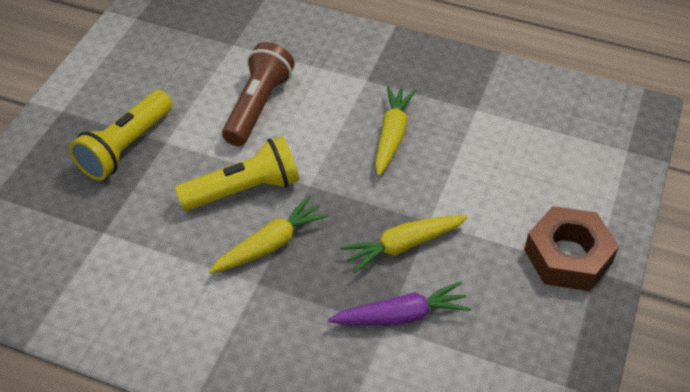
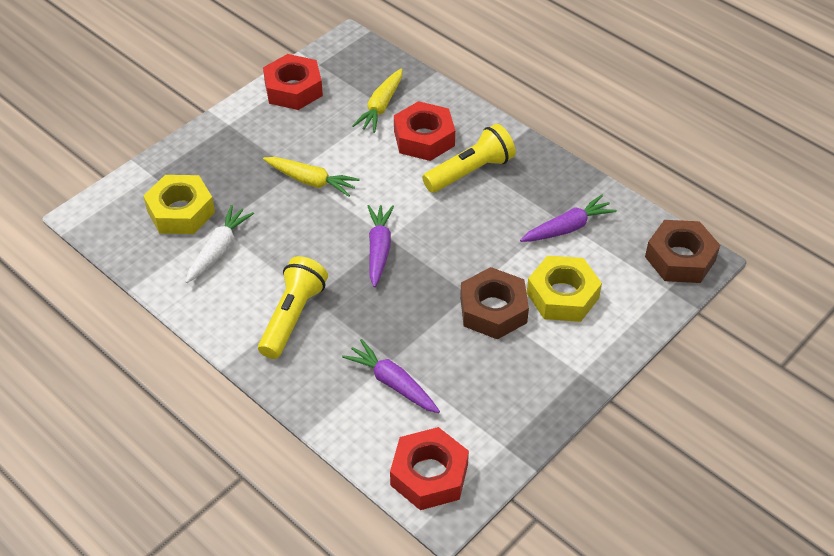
brown flashlight: 1 -> 0
brown nut: 1 -> 2
purple carrot: 1 -> 3
red nut: 0 -> 3
white carrot: 0 -> 1
yellow carrot: 3 -> 2
yellow nut: 0 -> 2

